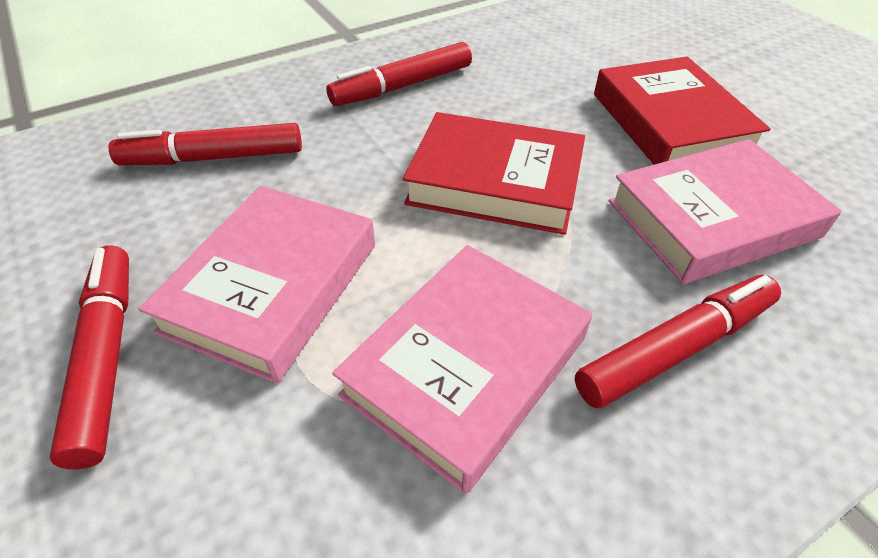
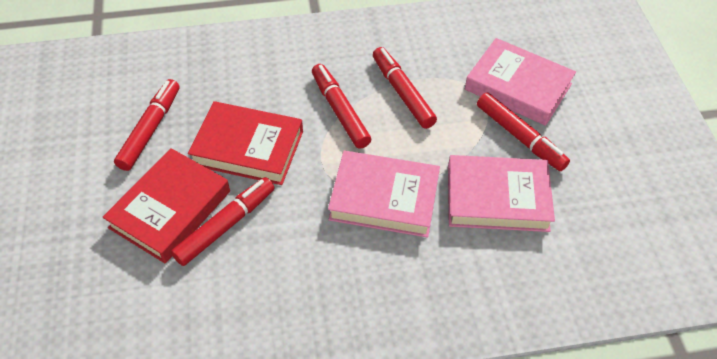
red marker: 4 -> 5

